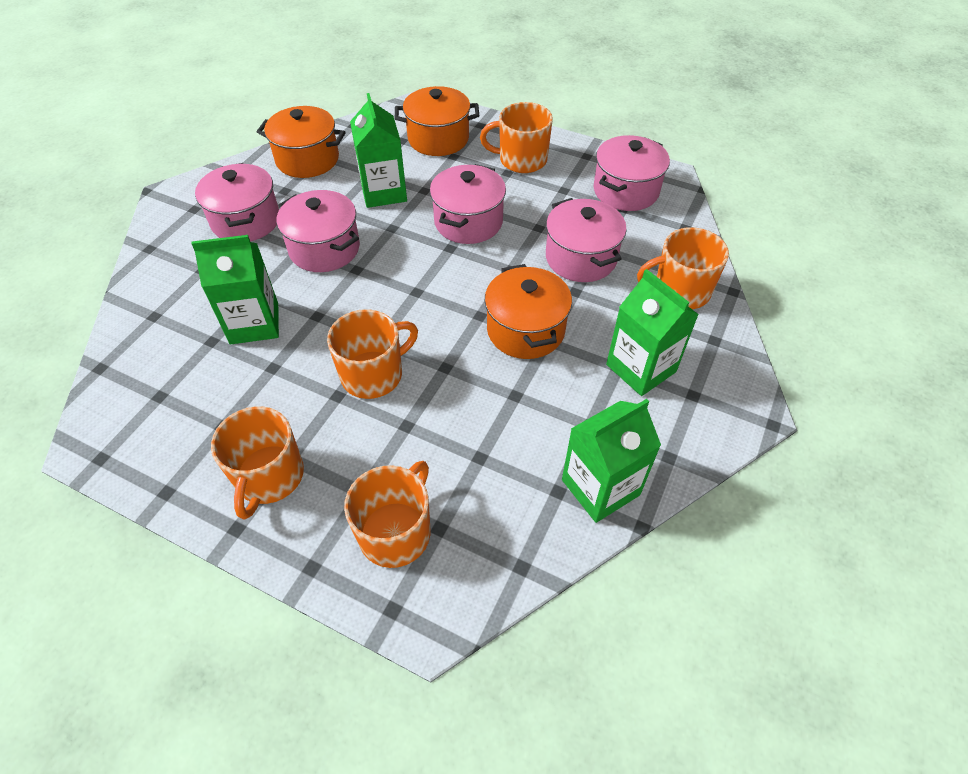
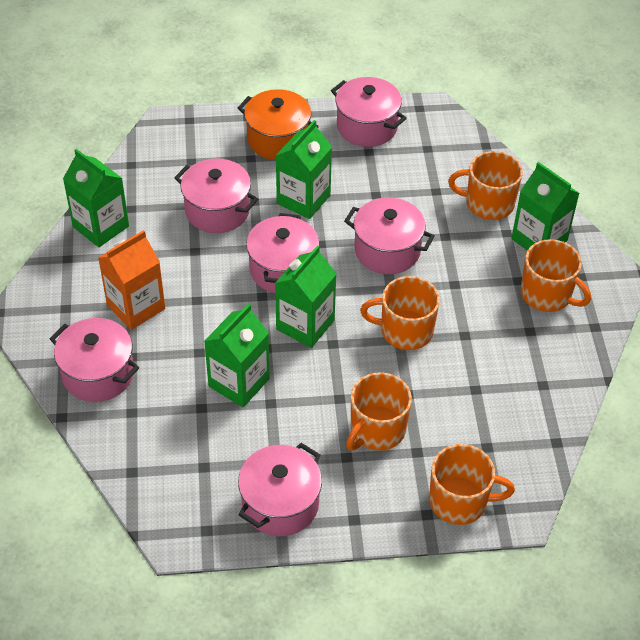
green carton: 4 -> 5
orange carton: 0 -> 1
orange pot: 3 -> 1
pink pot: 5 -> 6

